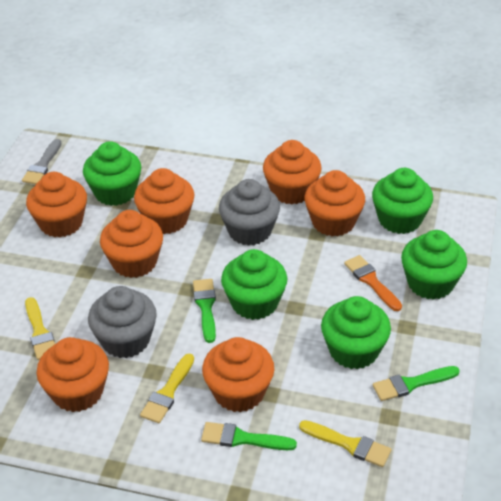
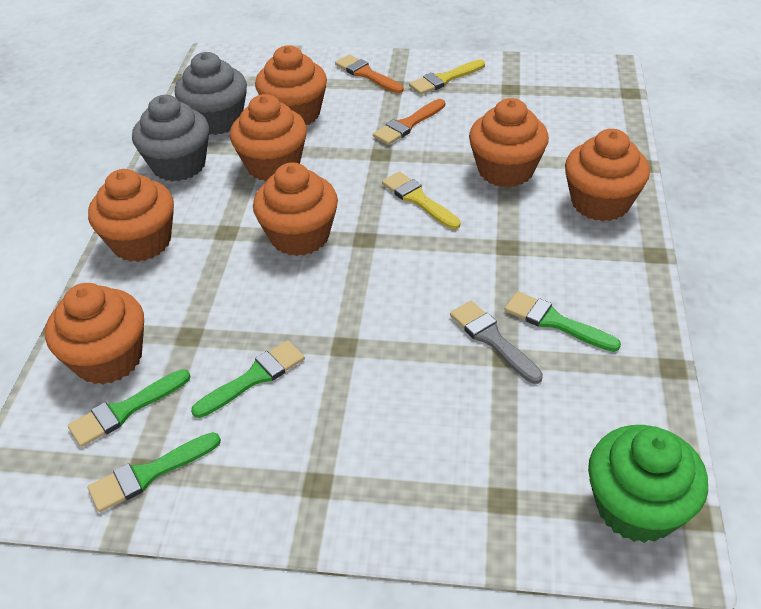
green brush: 3 -> 4
green cupcake: 5 -> 1
orange brush: 1 -> 2
yellow brush: 3 -> 2

